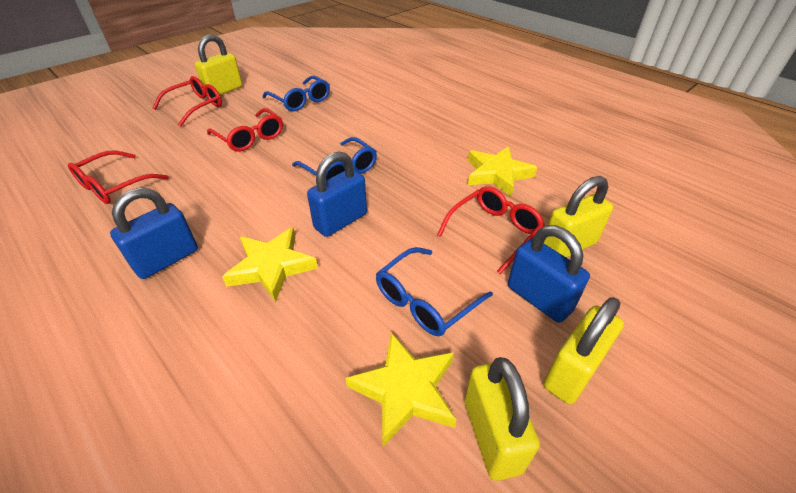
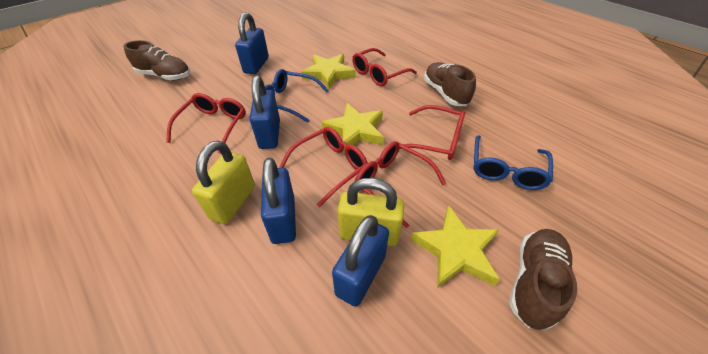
blue glasses: 3 -> 2
blue padlock: 3 -> 4
brown shoe: 0 -> 3
red glasses: 4 -> 5
yellow padlock: 4 -> 2

